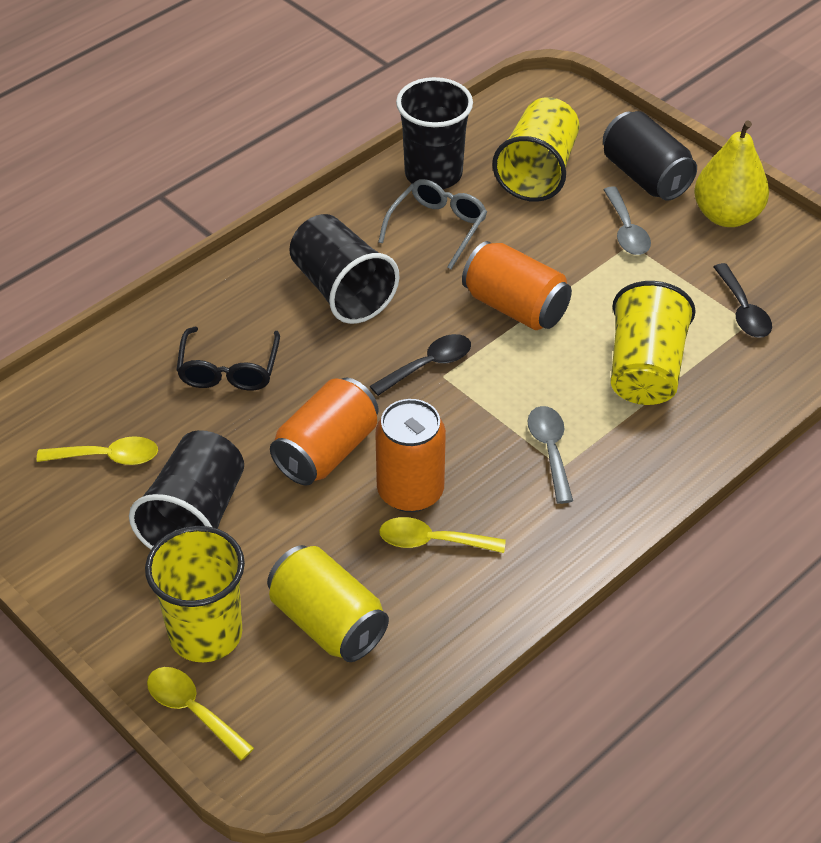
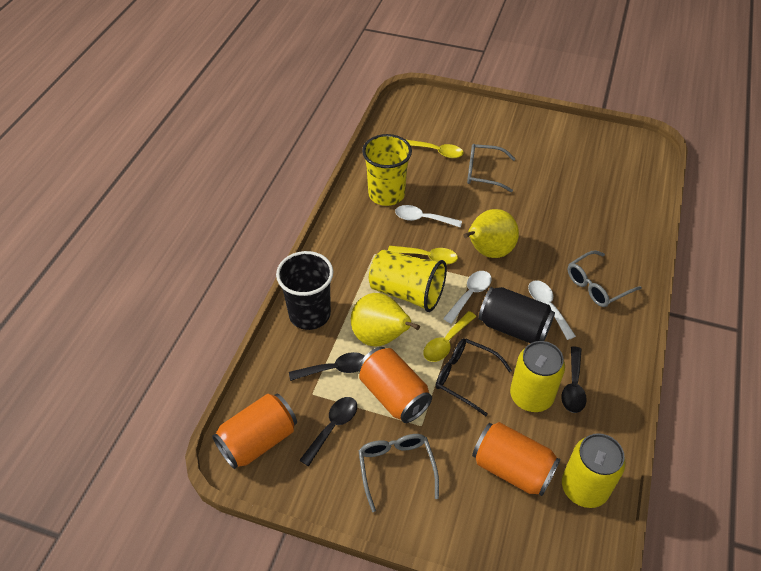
black cup: 3 -> 1
black spoon: 2 -> 3
grey glasses: 1 -> 3
grey spoon: 2 -> 0
white spoon: 0 -> 3
yellow can: 1 -> 2
yellow cup: 3 -> 2
yellow pear: 1 -> 2

